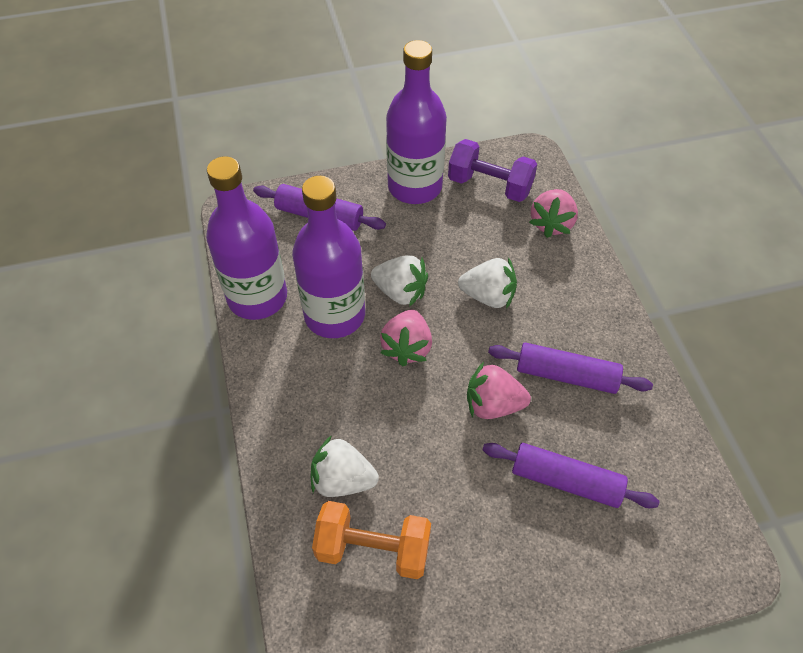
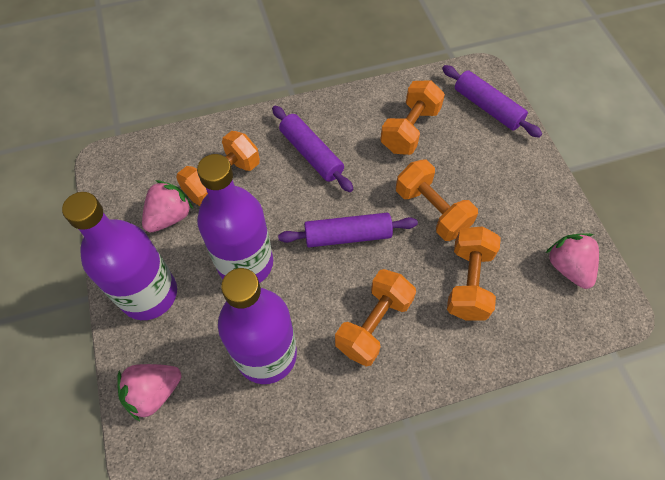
orange dumbbell: 1 -> 5
purple dumbbell: 1 -> 0
white strawberry: 3 -> 0

